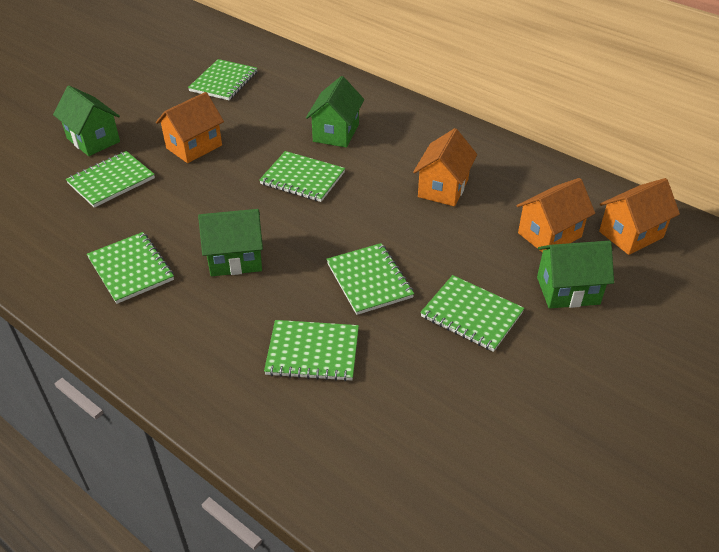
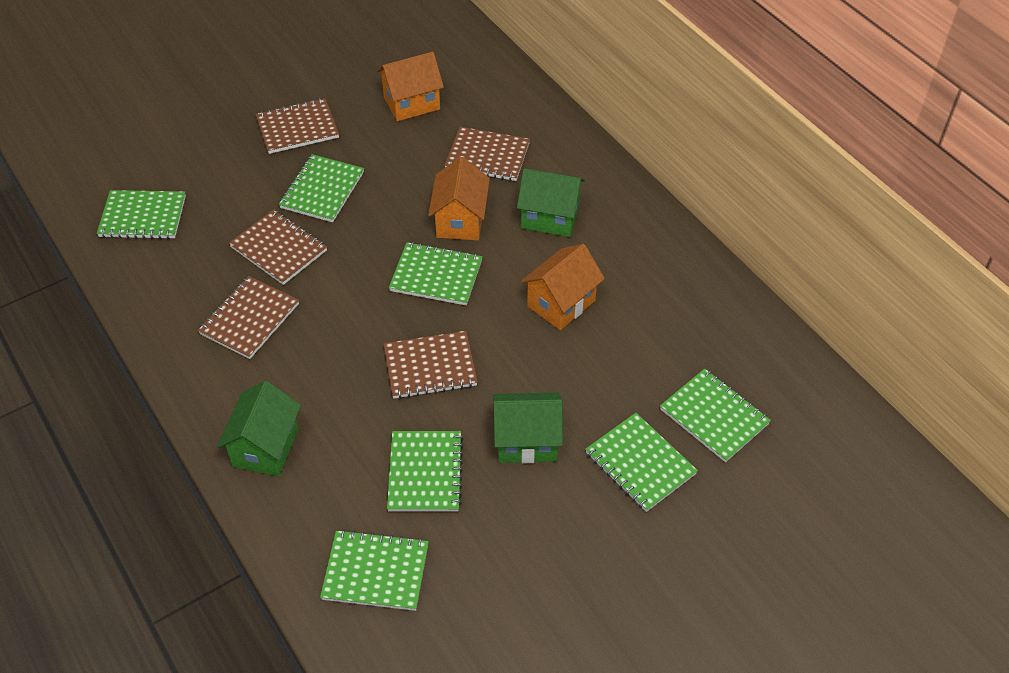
brown notebook: 0 -> 5
green house: 4 -> 3
orange house: 4 -> 3

